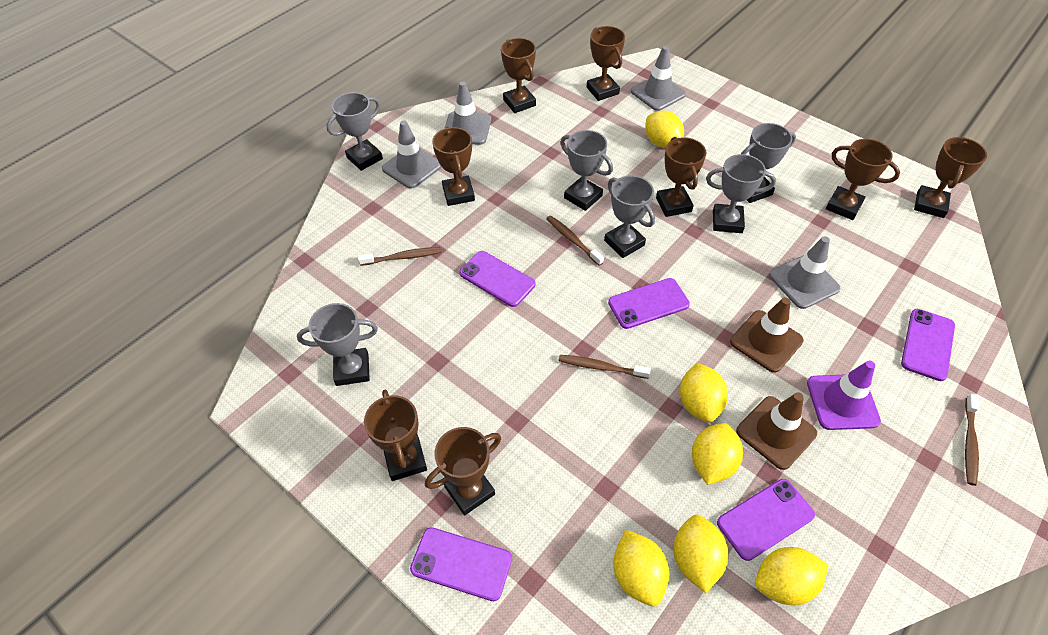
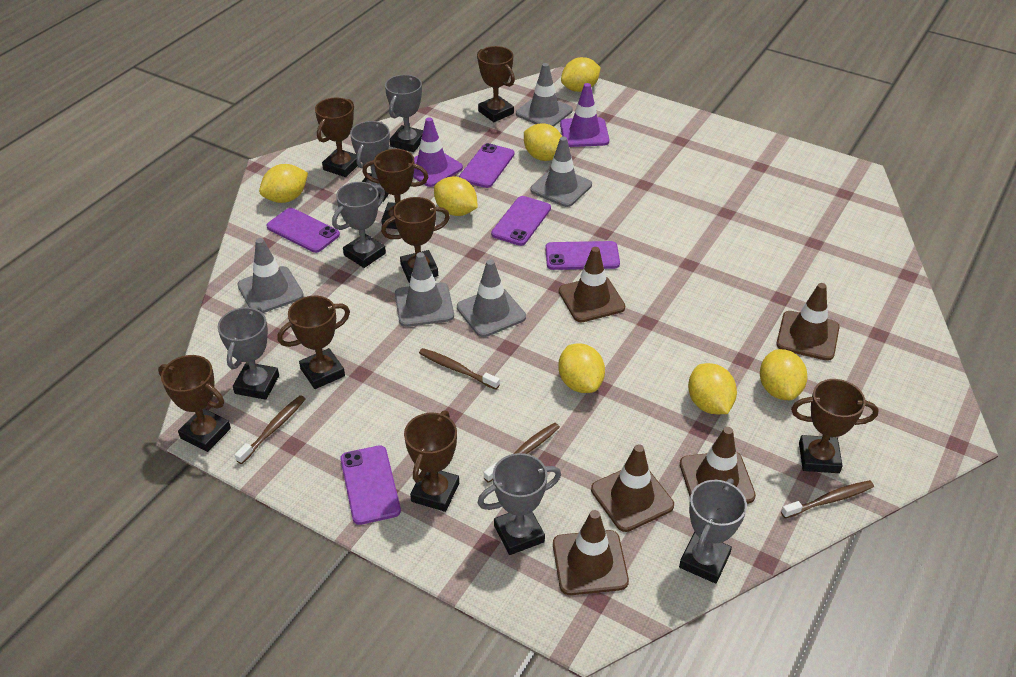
brown traffic cone: 2 -> 5
grey traffic cone: 4 -> 5
purple traffic cone: 1 -> 2
yellow lemon: 6 -> 7

